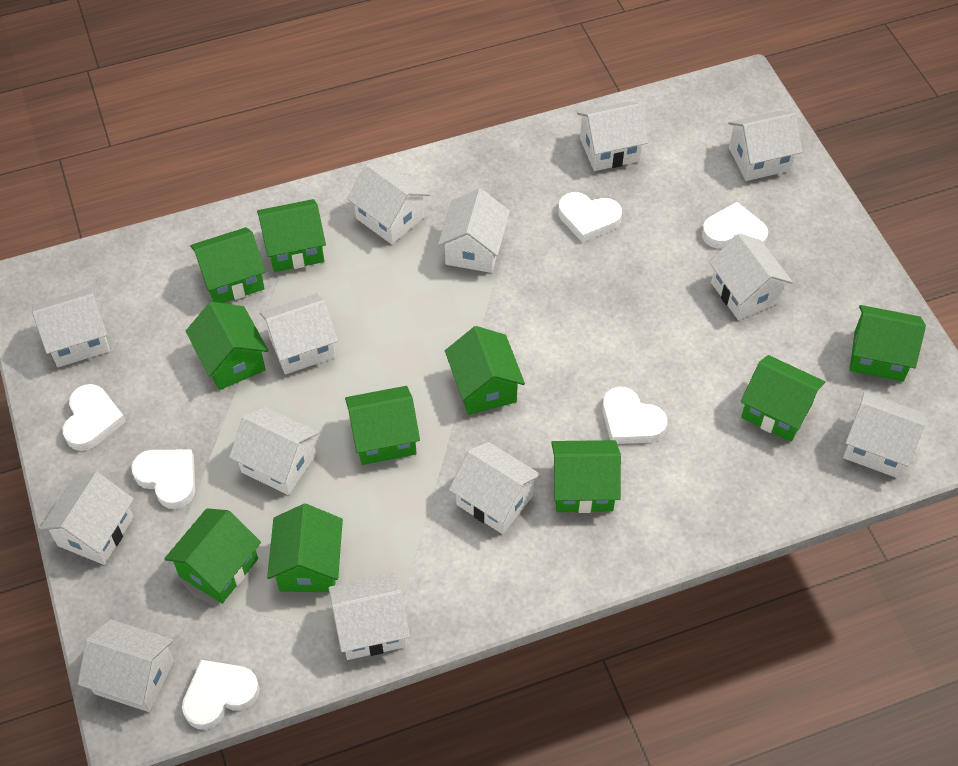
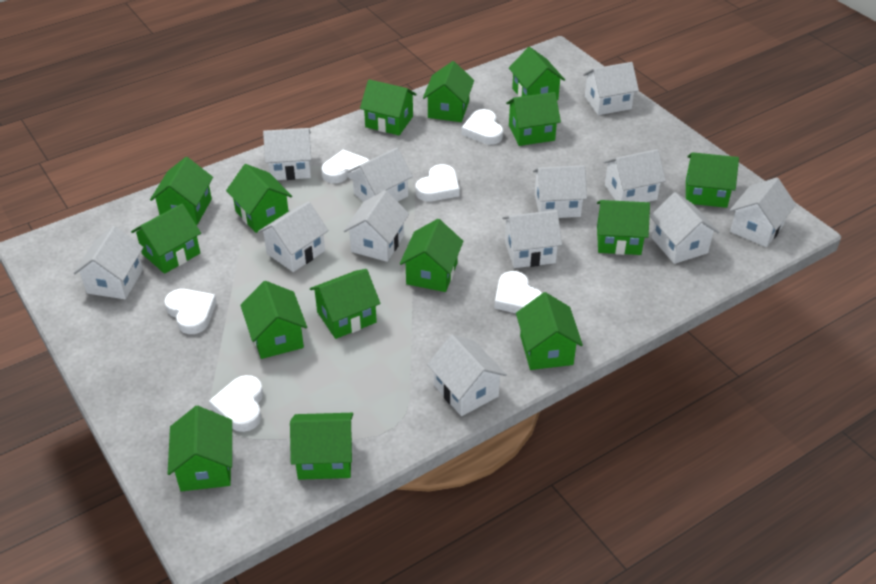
green house: 10 -> 15
white house: 13 -> 12

